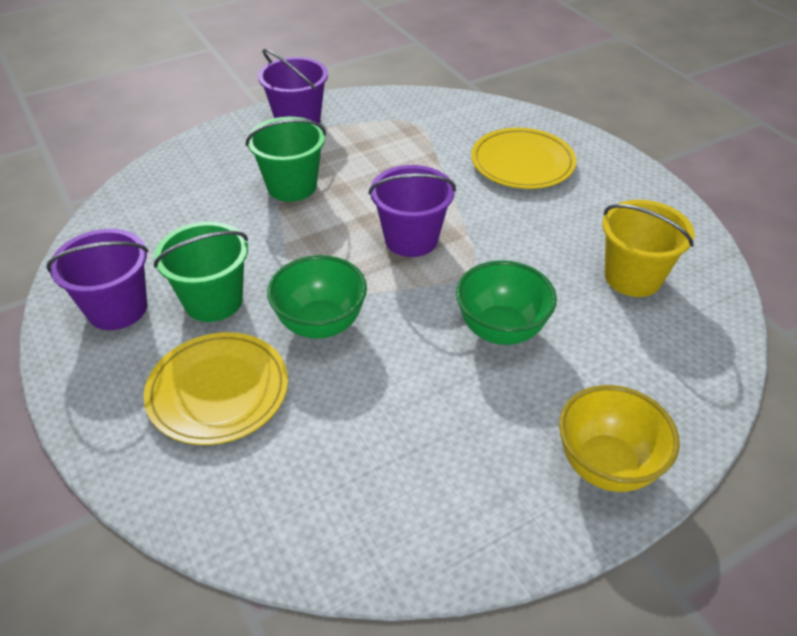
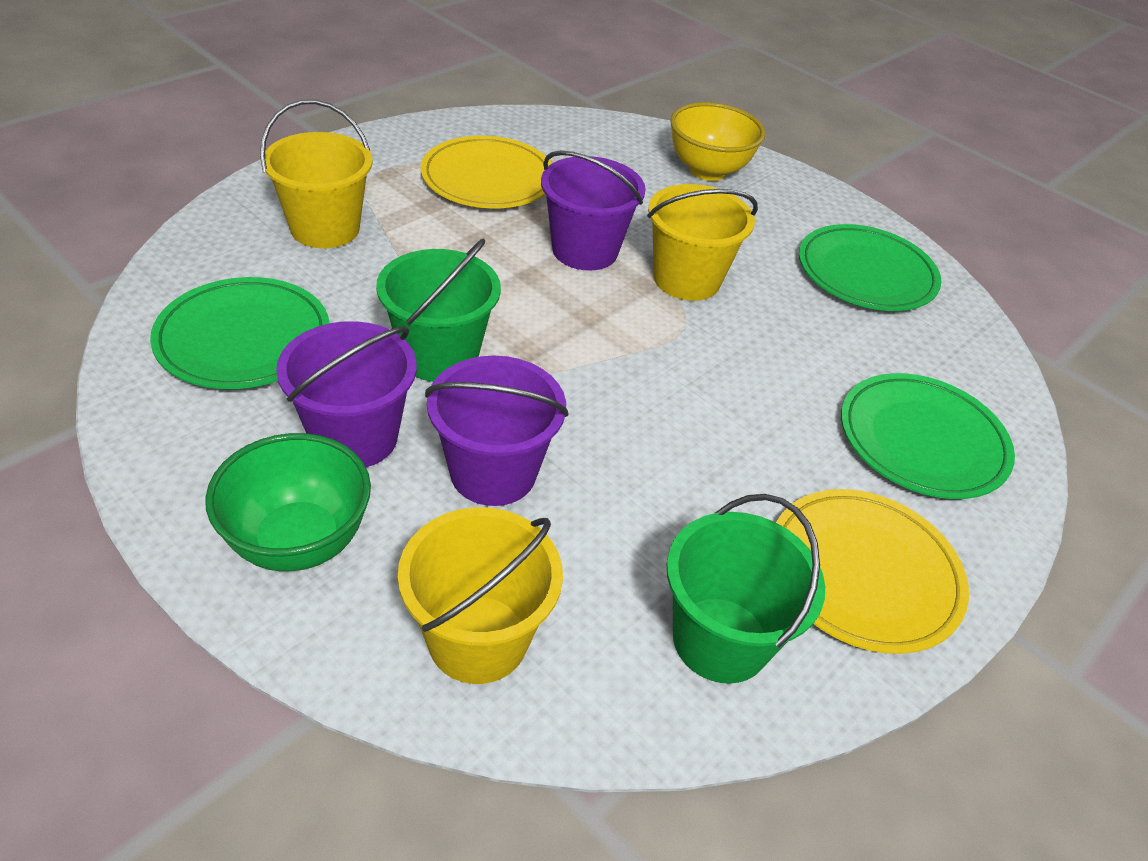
green bowl: 2 -> 1
green plate: 0 -> 3
yellow bucket: 1 -> 3

